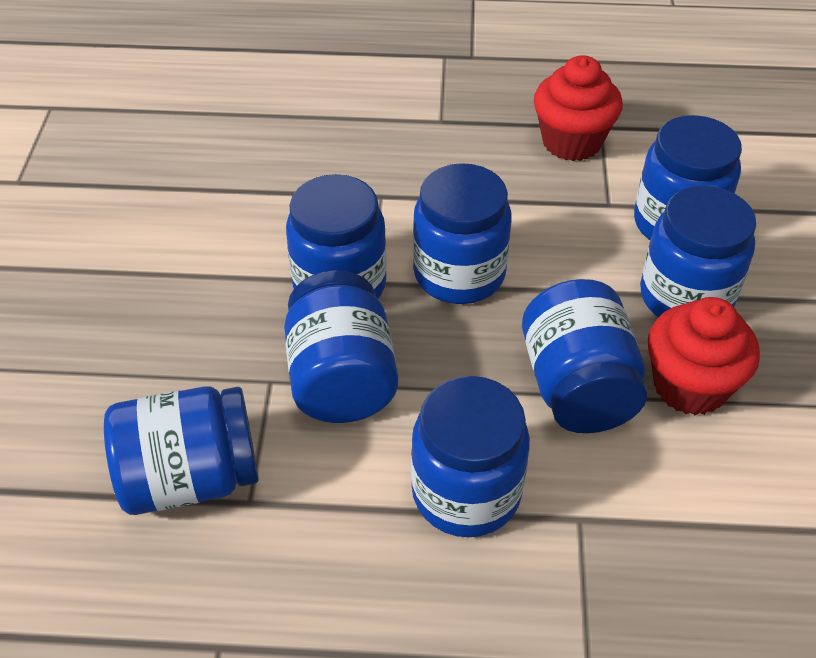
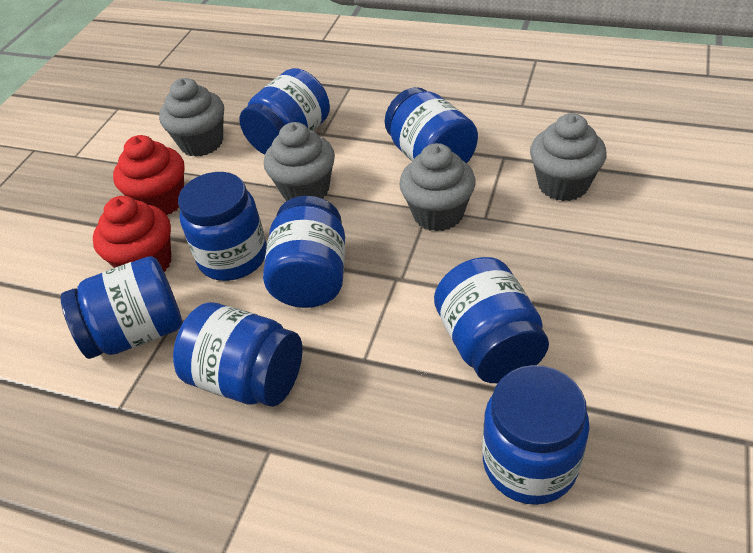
grey cupcake: 0 -> 4

